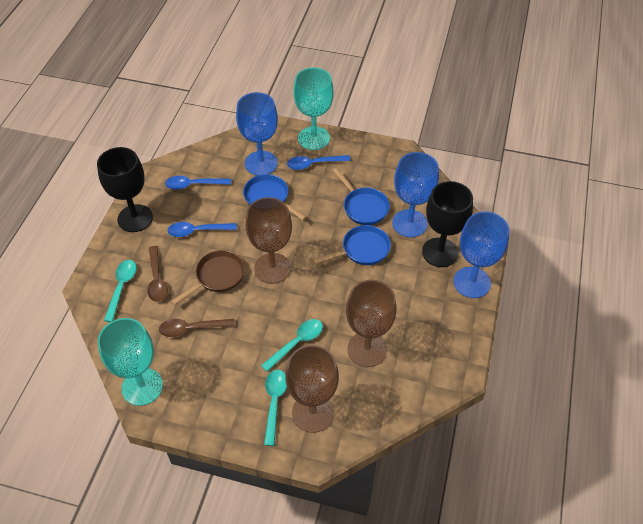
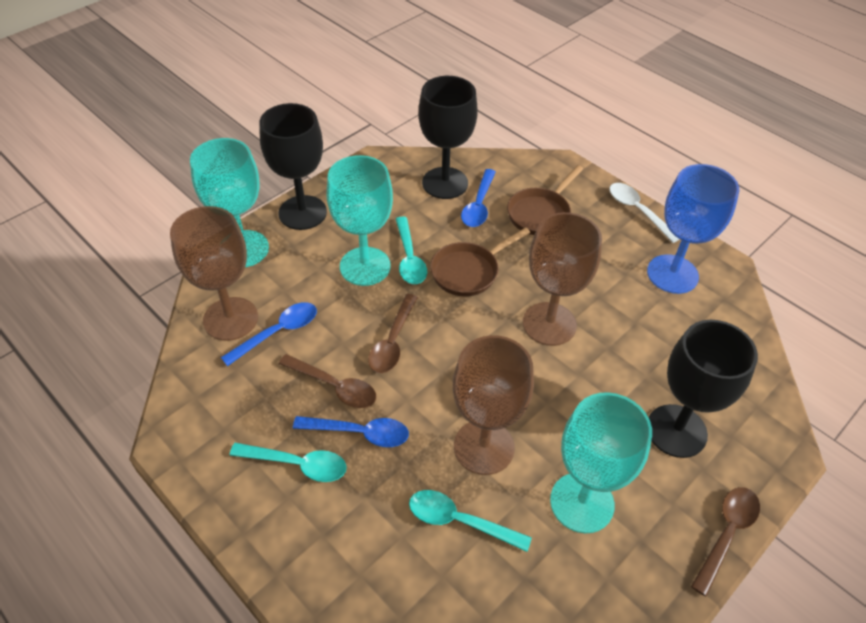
black goblet: 2 -> 3
blue goblet: 3 -> 1
blue pan: 3 -> 0
brown pan: 1 -> 2
brown spoon: 2 -> 3
turquoise goblet: 2 -> 3
white spoon: 0 -> 1

